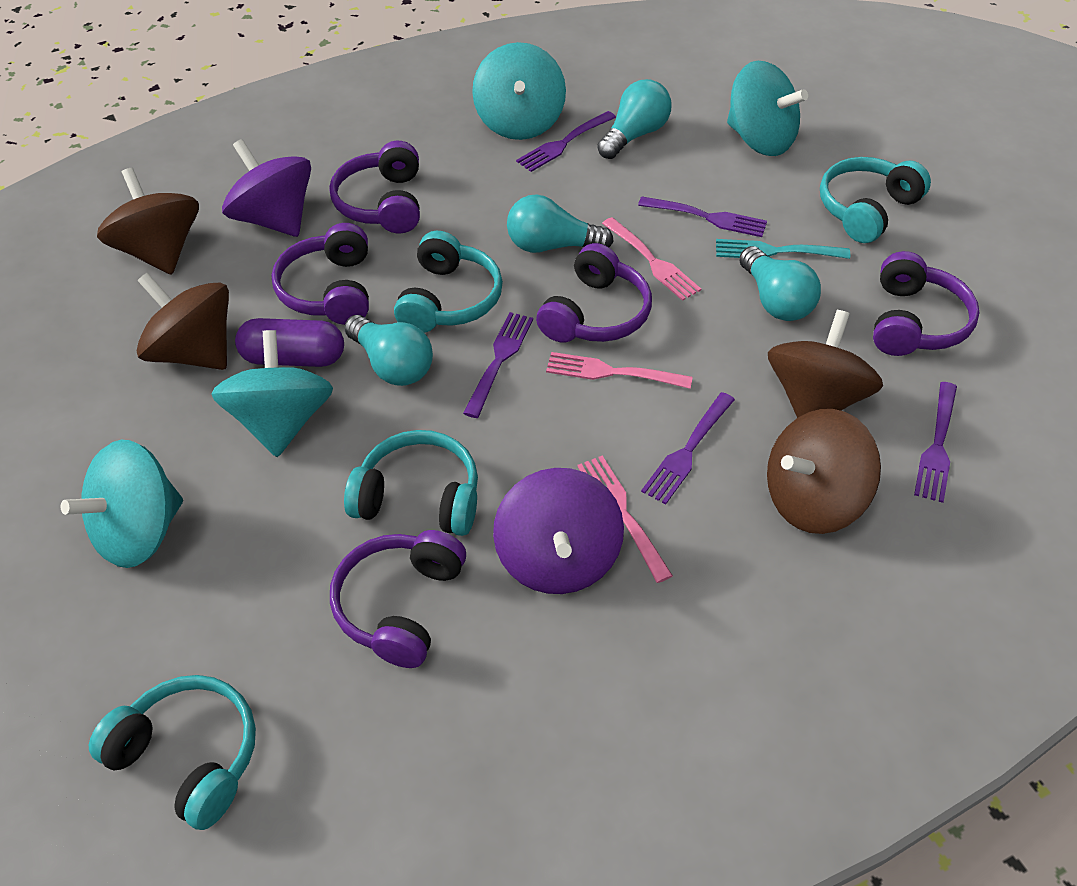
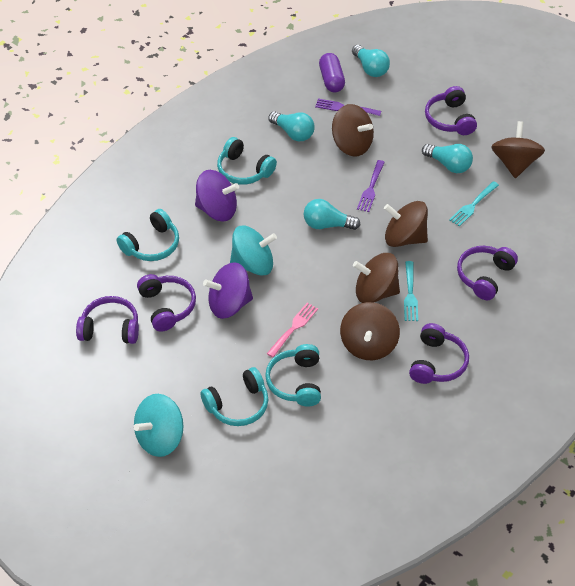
brown spinning top: 4 -> 5
pink fork: 3 -> 1
purple fork: 5 -> 2
turquoise fork: 1 -> 2
turquoise spinning top: 4 -> 2

